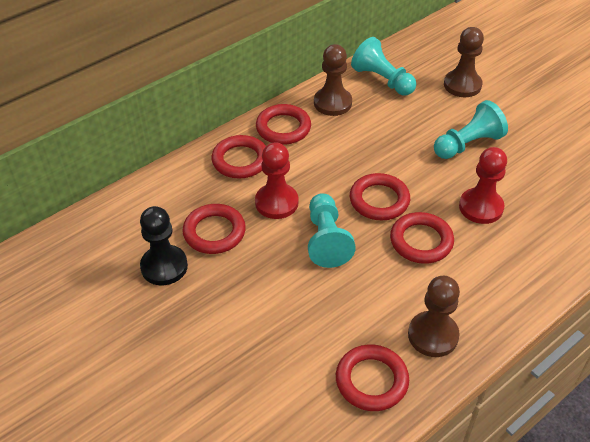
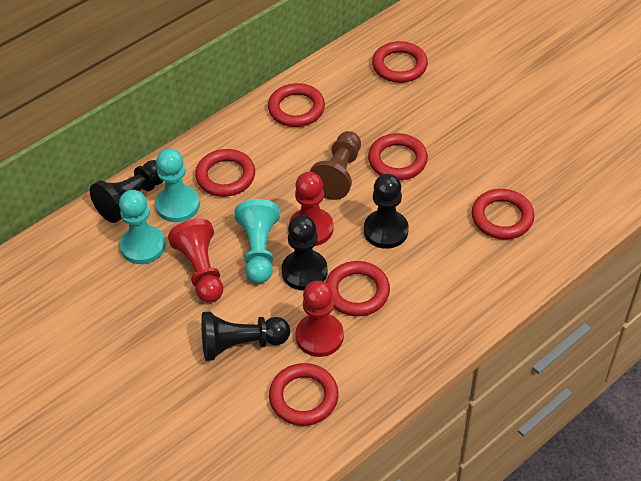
black pawn: 1 -> 4
brown pawn: 3 -> 1
red pawn: 2 -> 3
red ring: 6 -> 7

